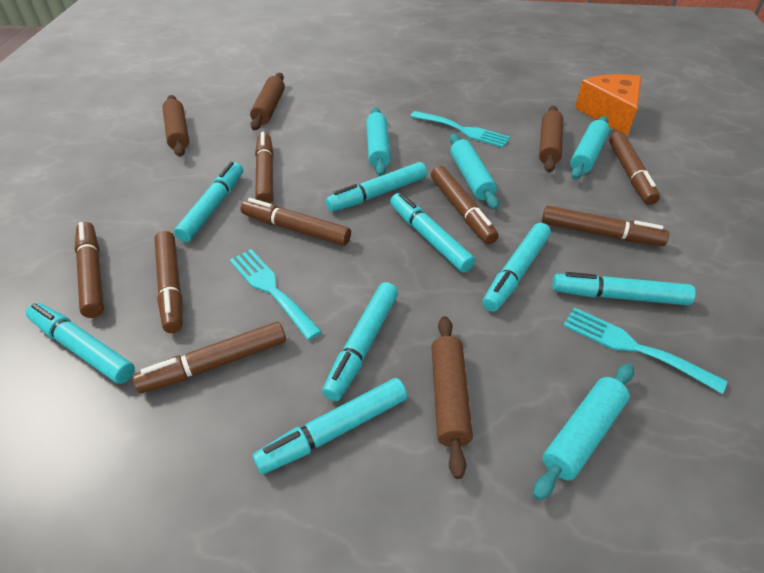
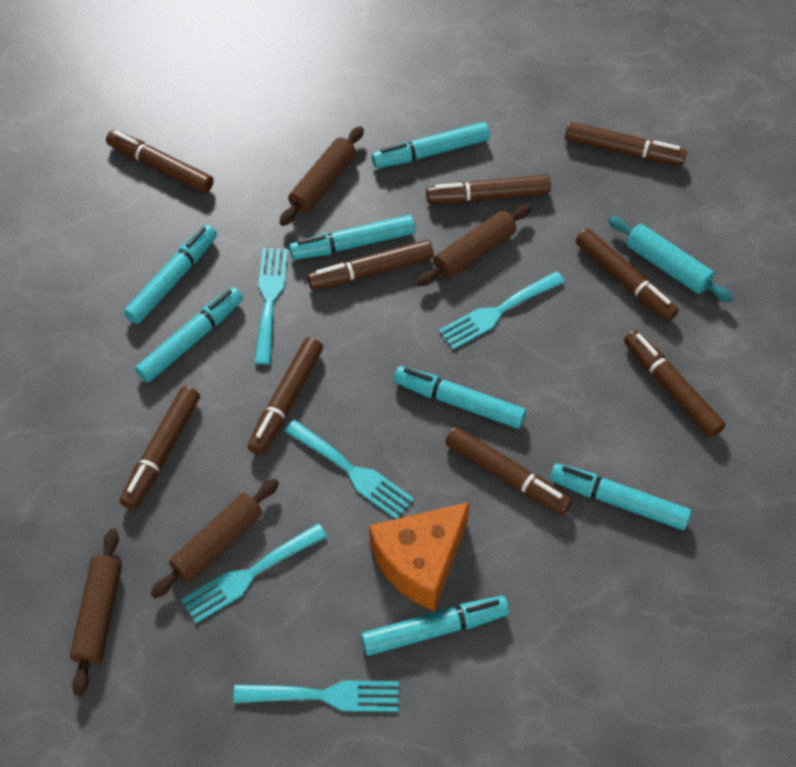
brown marker: 8 -> 9
turquoise fork: 3 -> 5
turquoise marker: 8 -> 7
turquoise rolling pin: 4 -> 1

